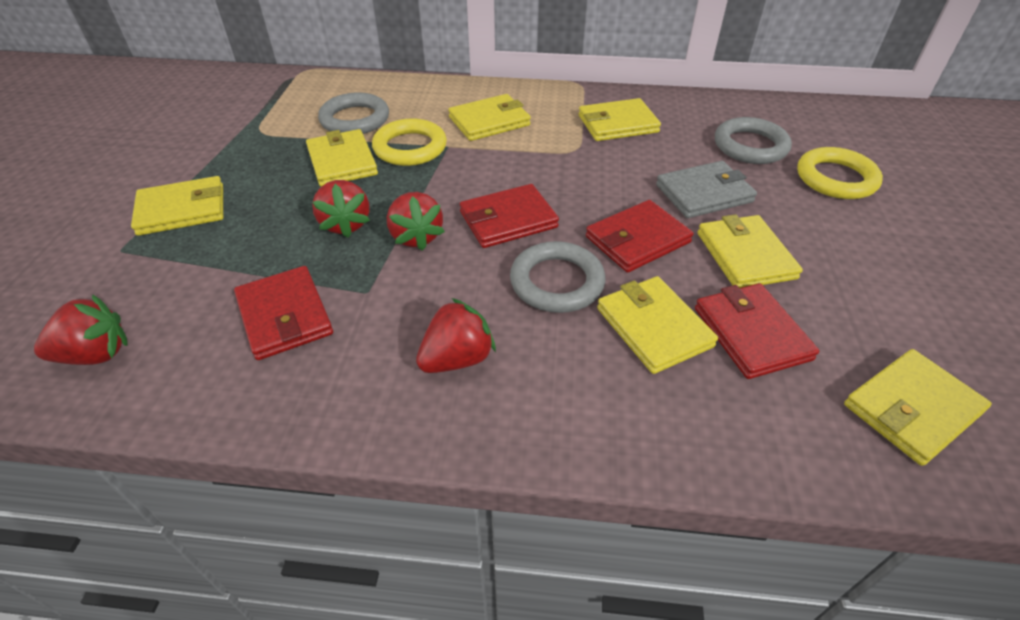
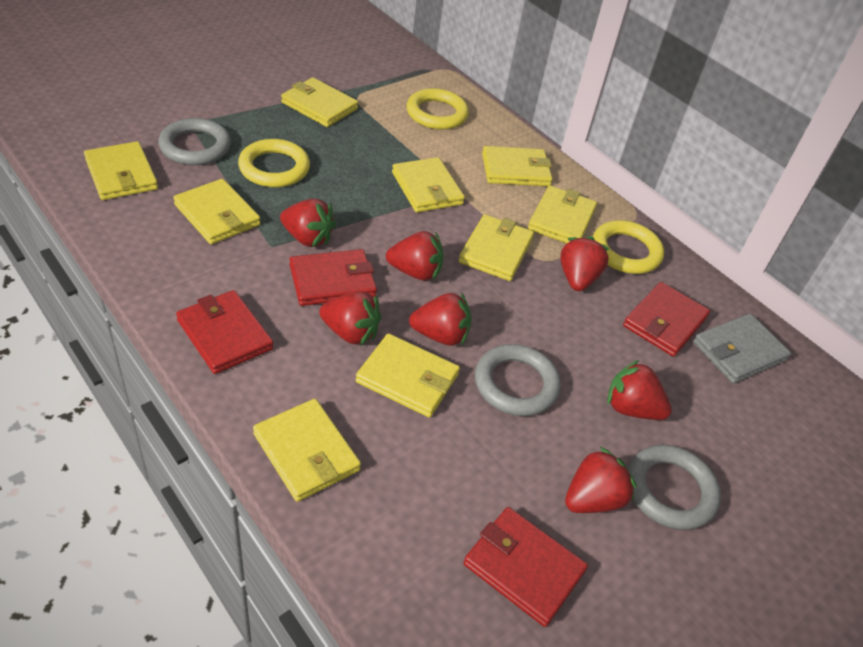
red strawberry: 4 -> 7
yellow ring: 2 -> 3
yellow wallet: 7 -> 9

